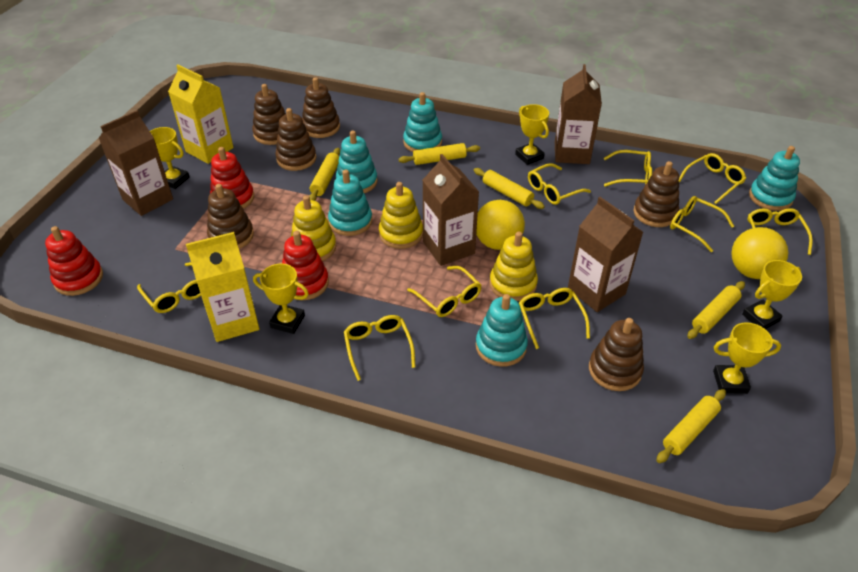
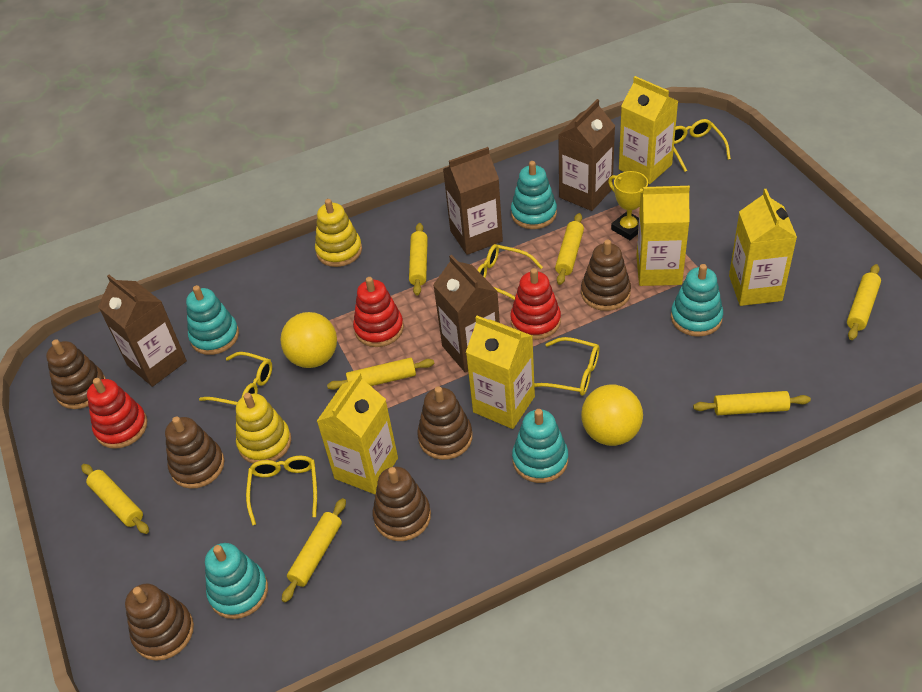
yellow carton: 2 -> 5
yellow glasses: 9 -> 5
yellow rolling pin: 5 -> 7
yellow stacking toy: 3 -> 2
yellow trophy: 5 -> 1

